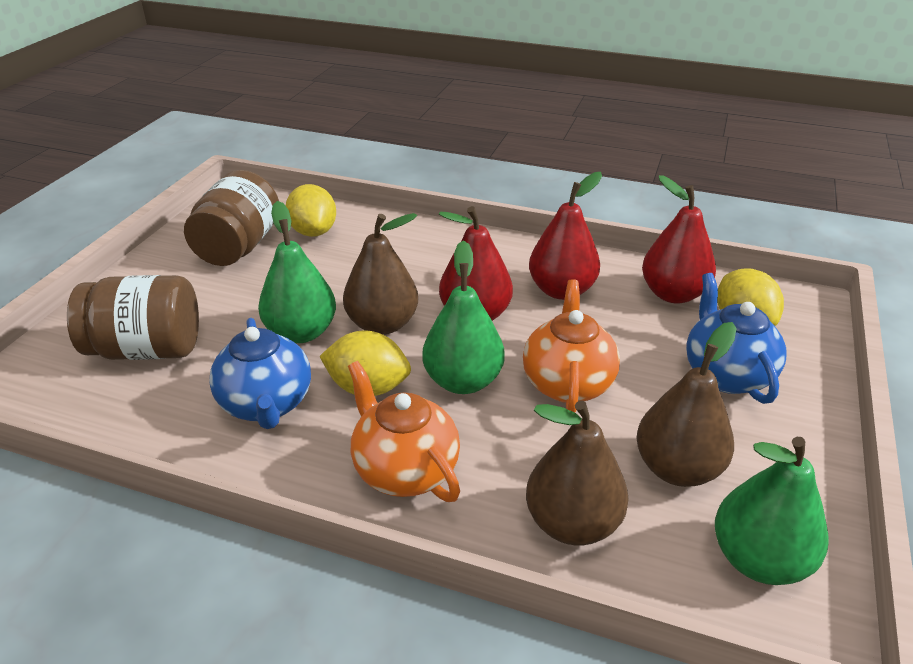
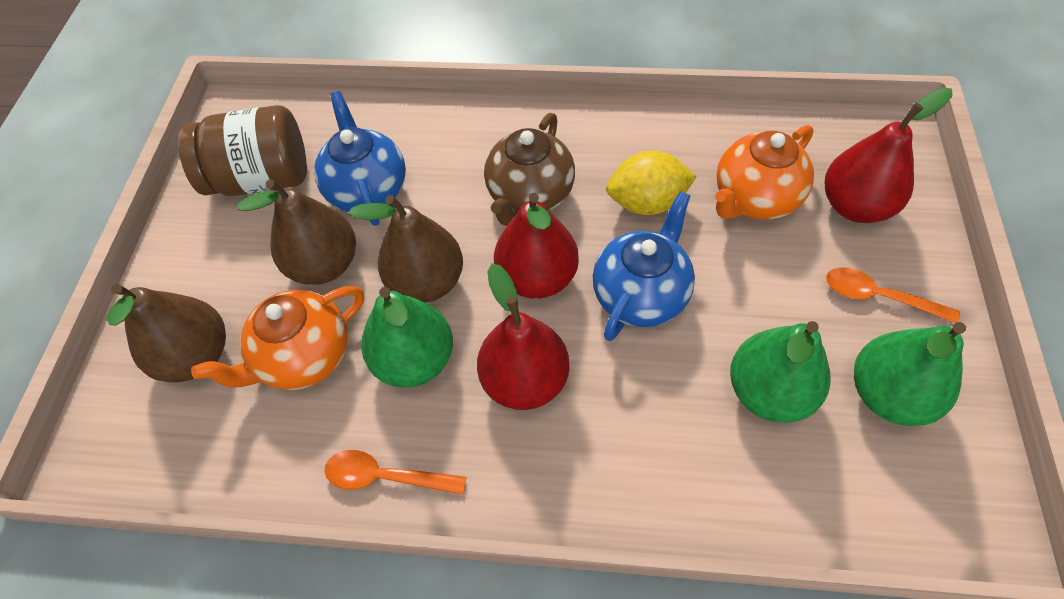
brown jar: 2 -> 1
brown teapot: 0 -> 1
orange spoon: 0 -> 2
yellow lemon: 3 -> 1

